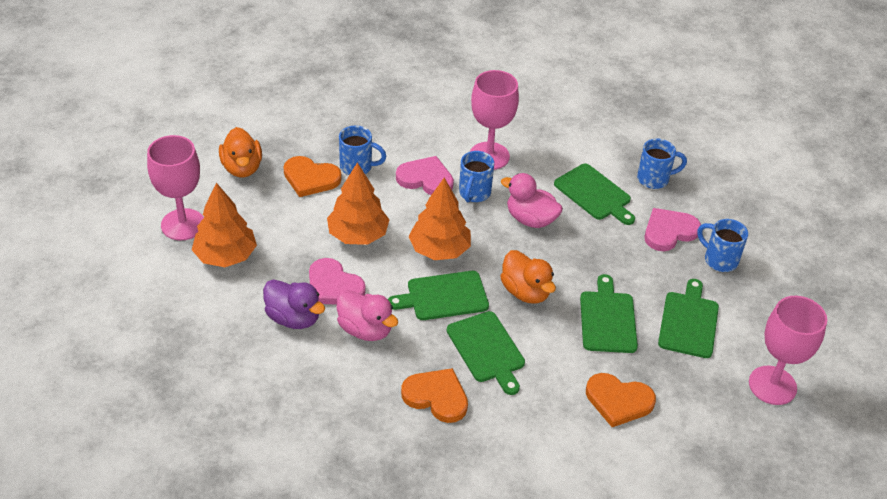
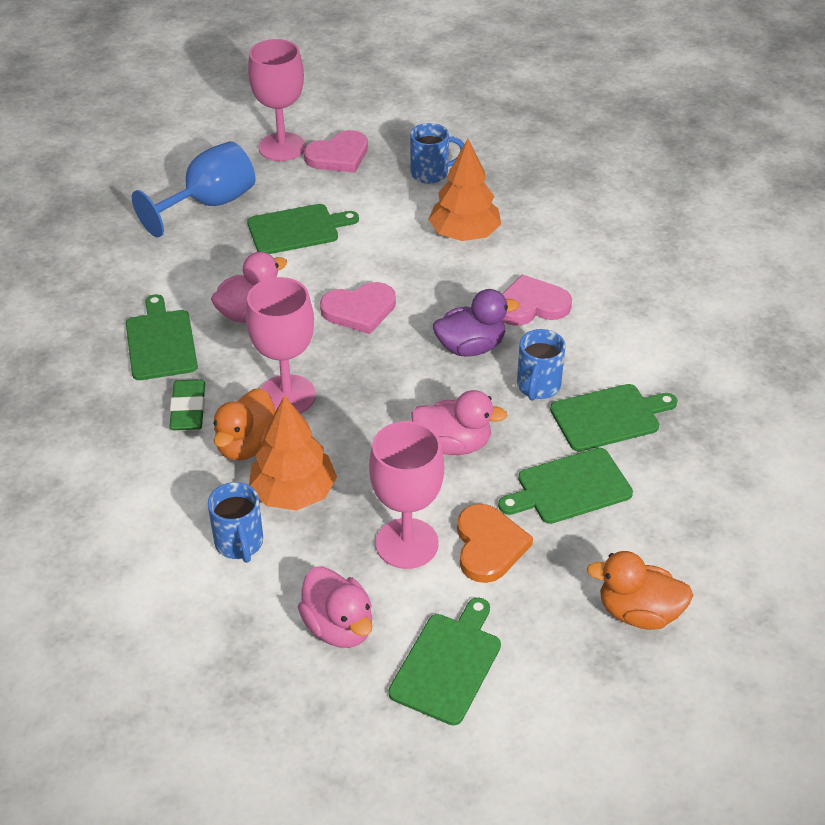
blue goblet: 0 -> 1
blue mug: 4 -> 3
green eraser: 0 -> 1
orange heart: 3 -> 1
orange tree: 3 -> 2
pink duck: 2 -> 3

